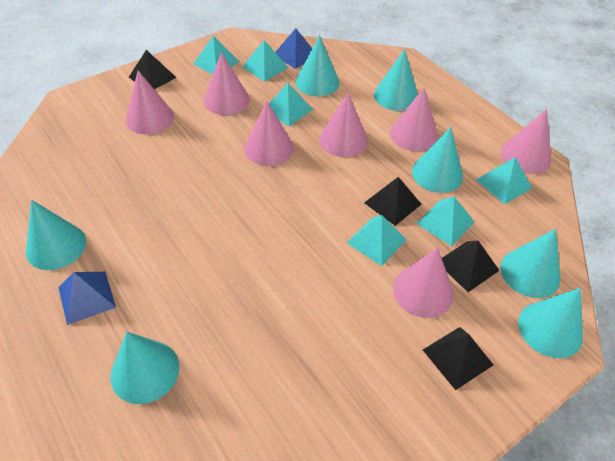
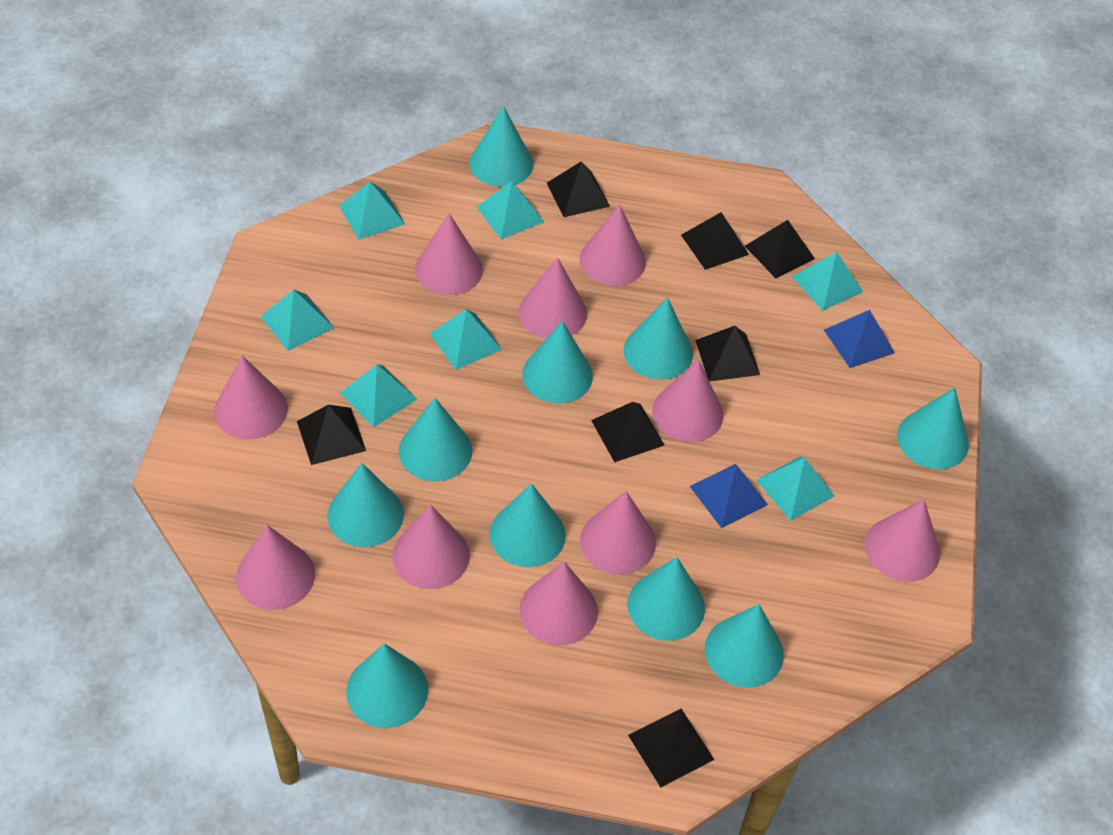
black pyramid: 4 -> 7
pink cone: 7 -> 10
turquoise cone: 7 -> 10
turquoise pyramid: 6 -> 7

